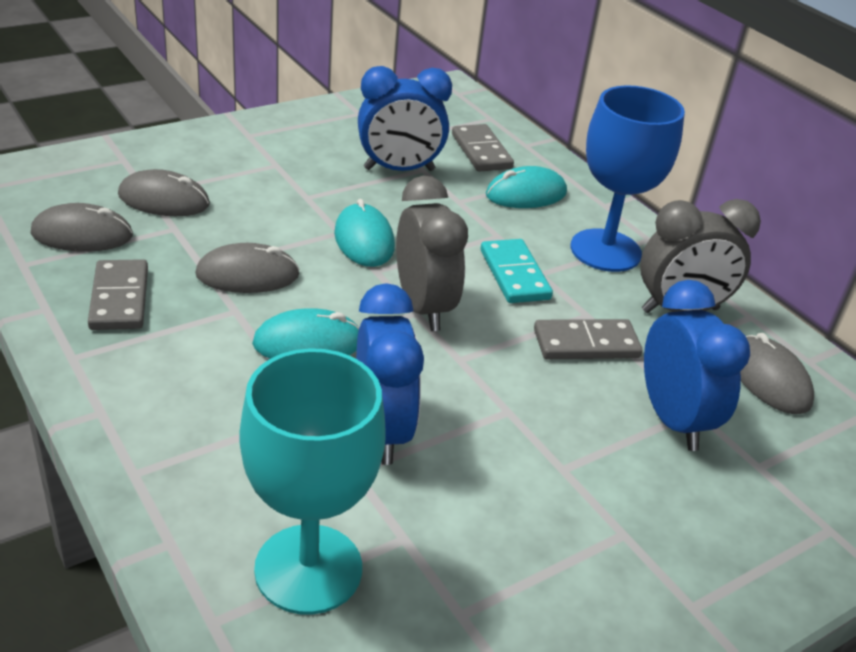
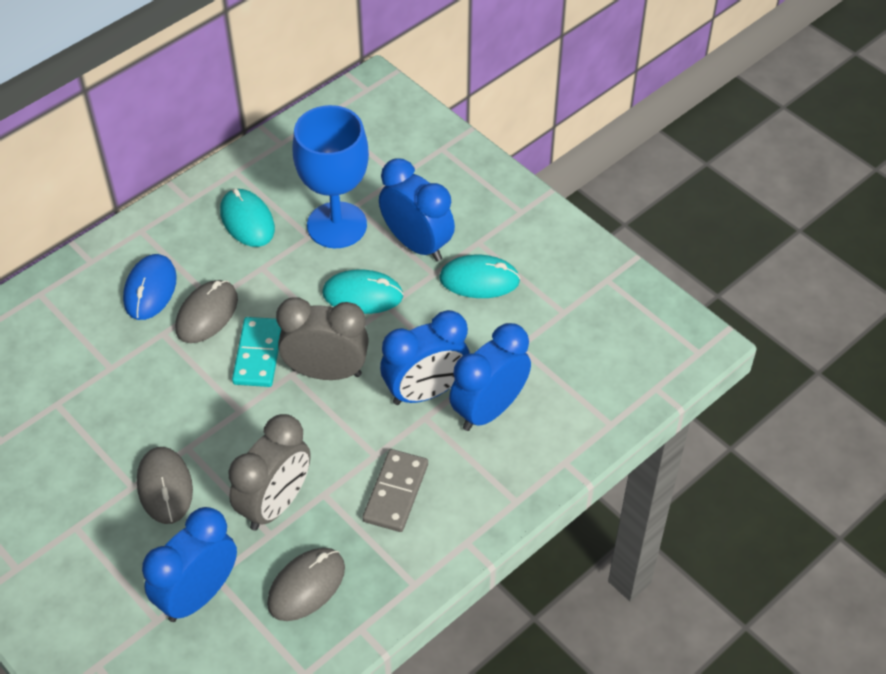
blue clock: 3 -> 4
blue mouse: 0 -> 1
grey domino: 3 -> 1
grey mouse: 4 -> 3
turquoise goblet: 1 -> 0

